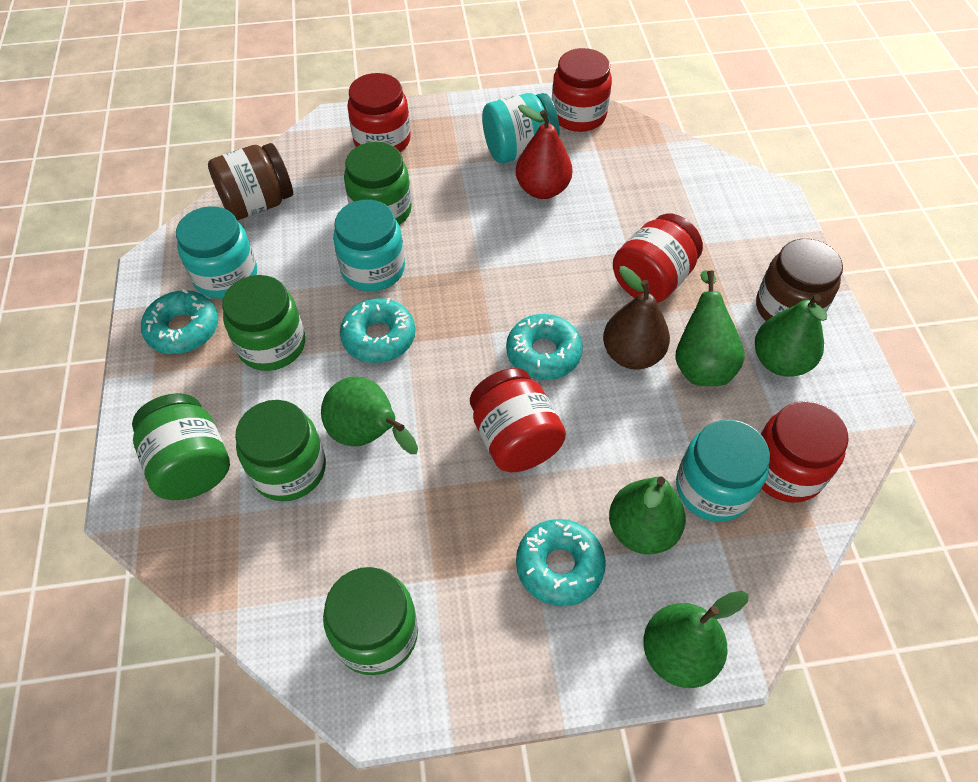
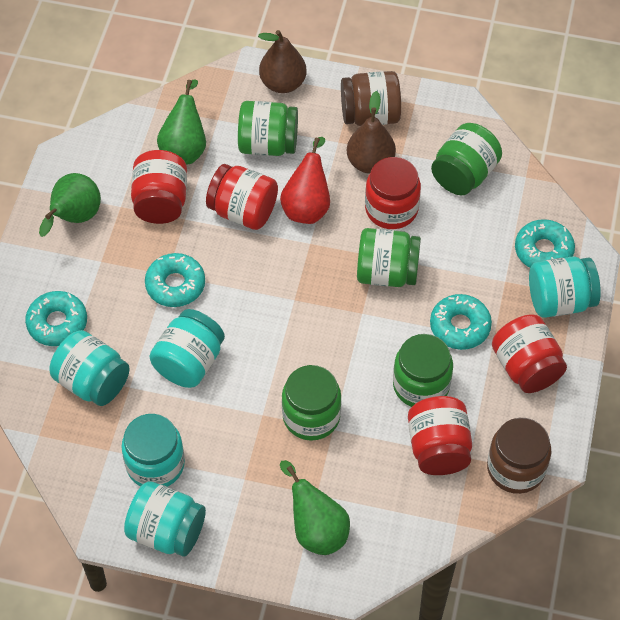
brown pear: 1 -> 2
green pear: 5 -> 3
turquoise jar: 4 -> 5

